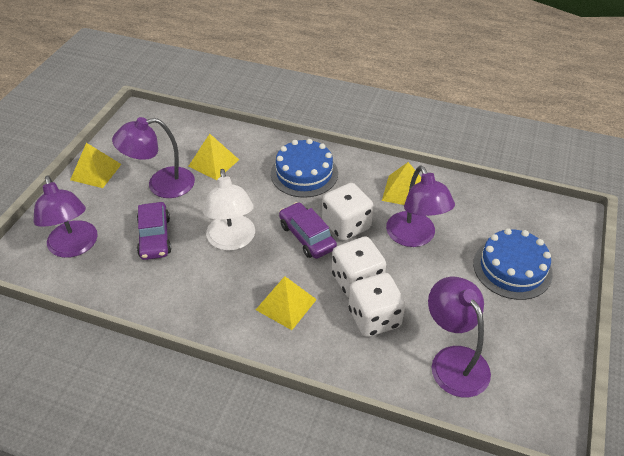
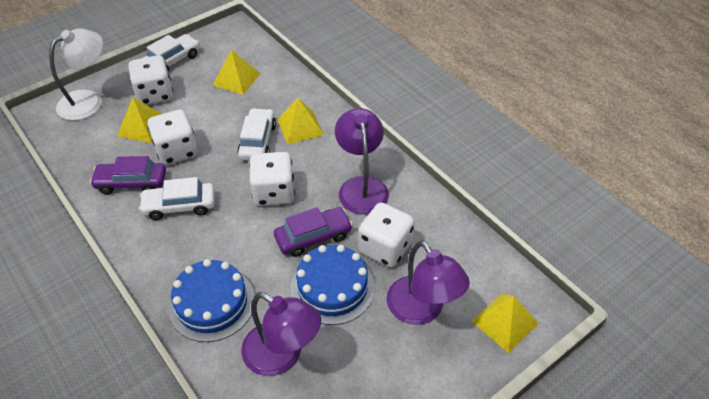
purple lamp: 4 -> 3
white car: 0 -> 3
white dice: 3 -> 4

